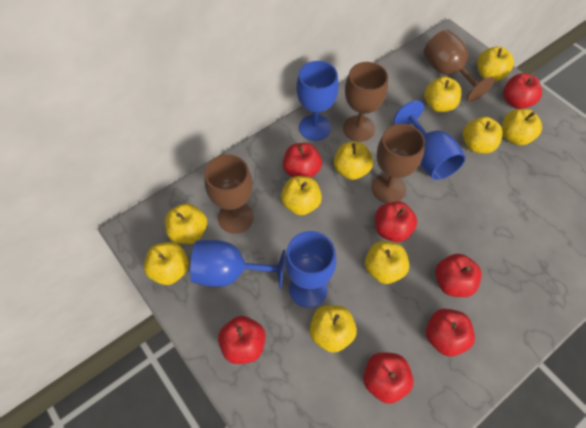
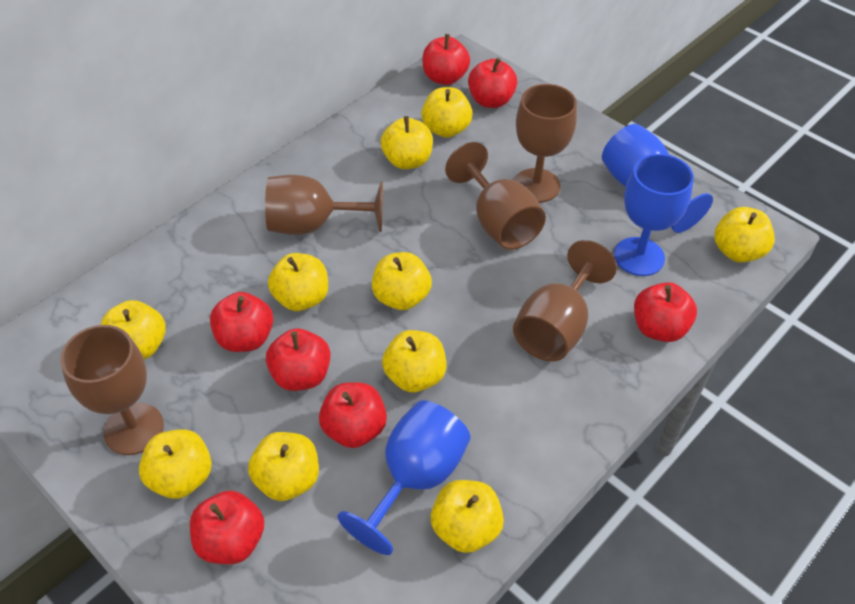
blue goblet: 4 -> 3
brown goblet: 4 -> 5

